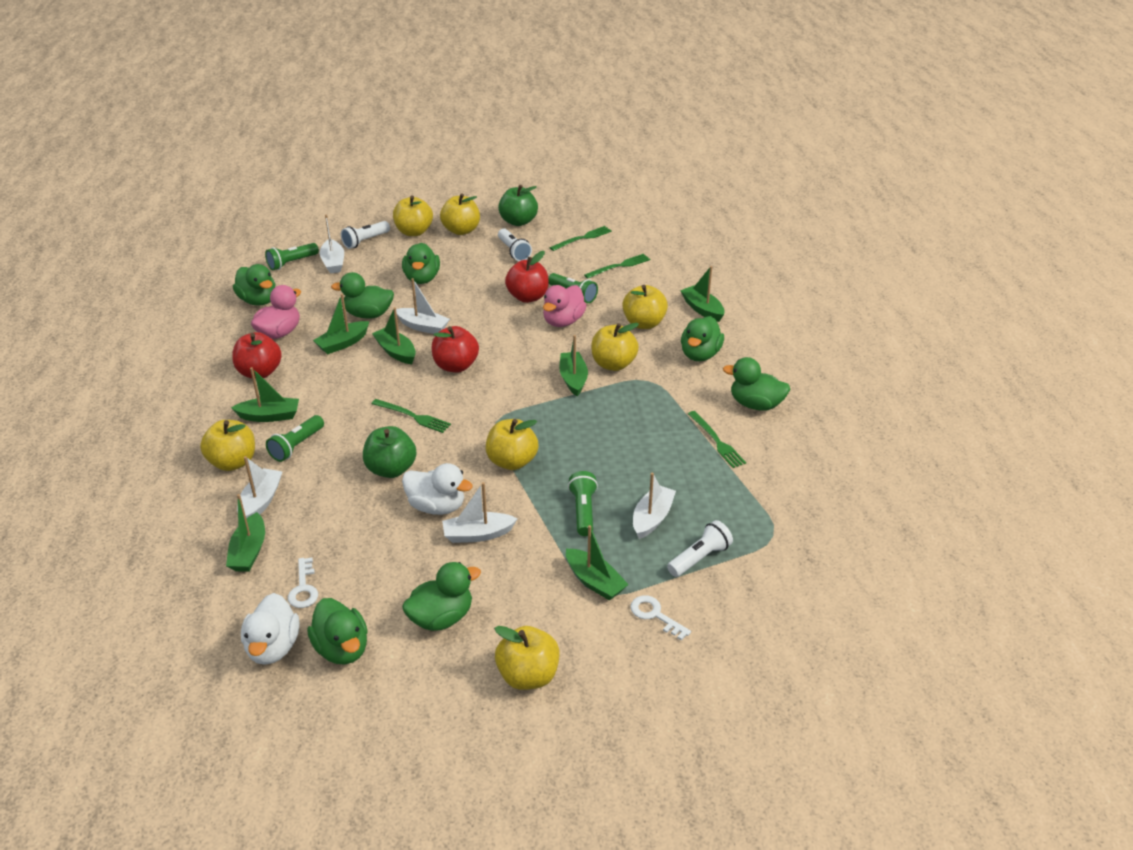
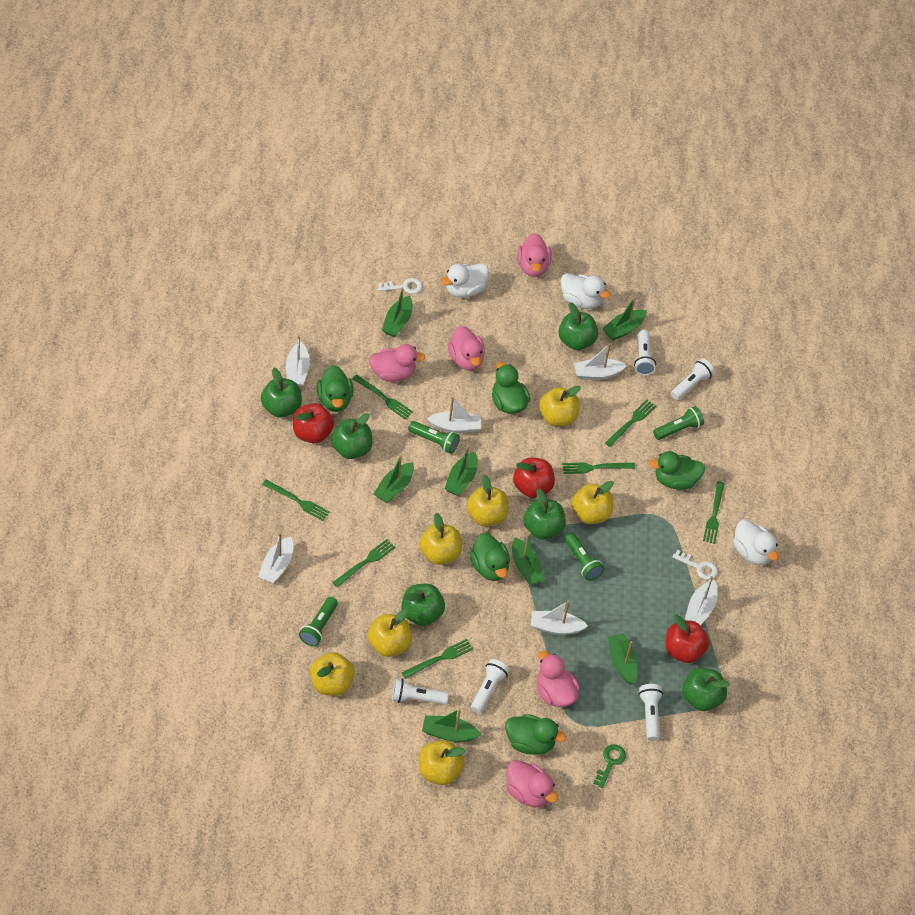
green apple: 2 -> 6
green duck: 7 -> 5
green fork: 4 -> 7
green key: 0 -> 1
pink duck: 2 -> 5
white boat: 5 -> 6
white duck: 2 -> 3
white flashlight: 3 -> 5

